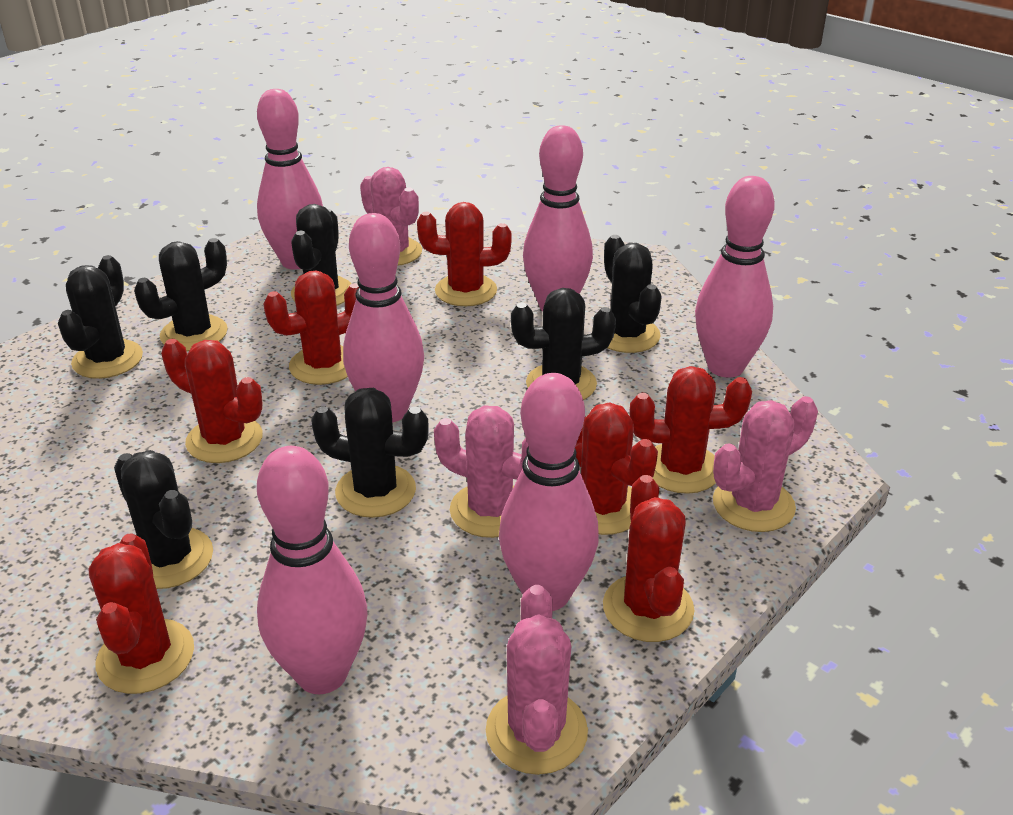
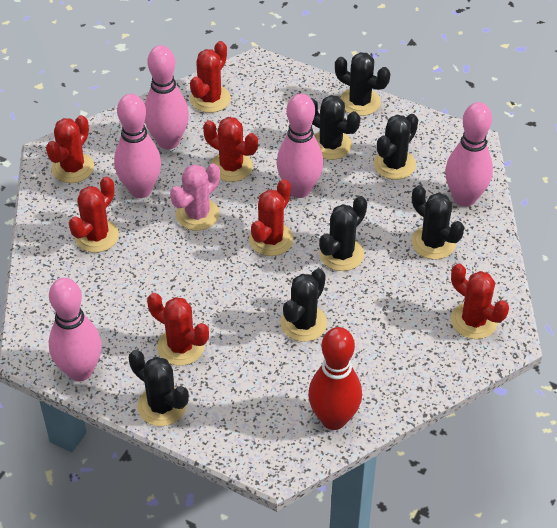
pink bowling pin: 6 -> 5
pink cactus: 4 -> 1
red bowling pin: 0 -> 1

